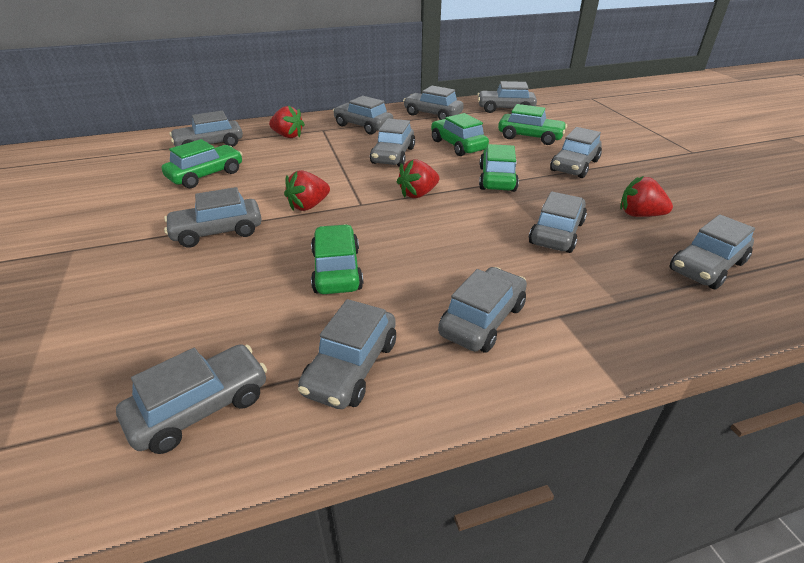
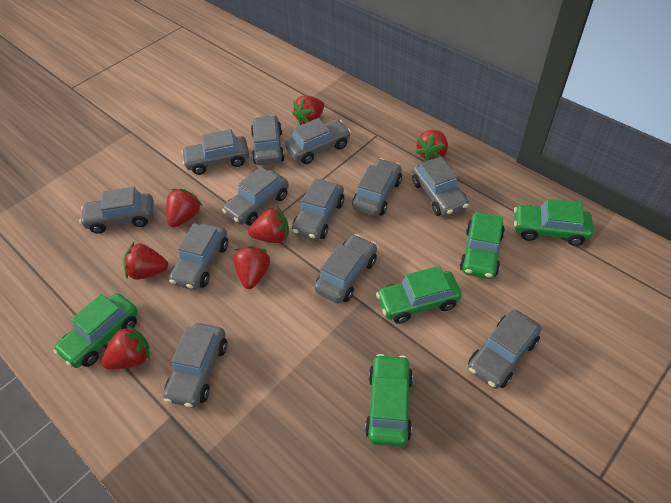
red strawberry: 4 -> 7

